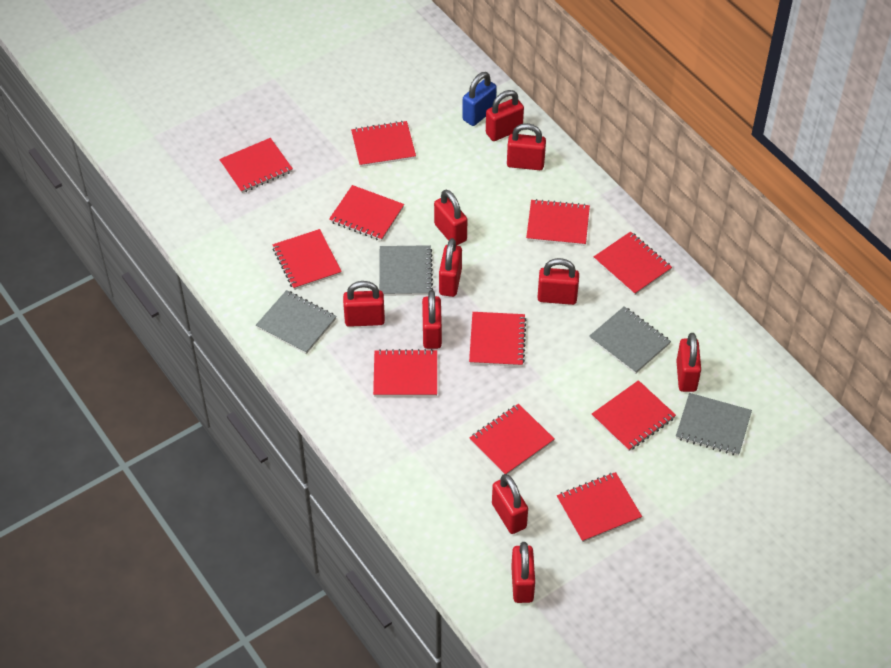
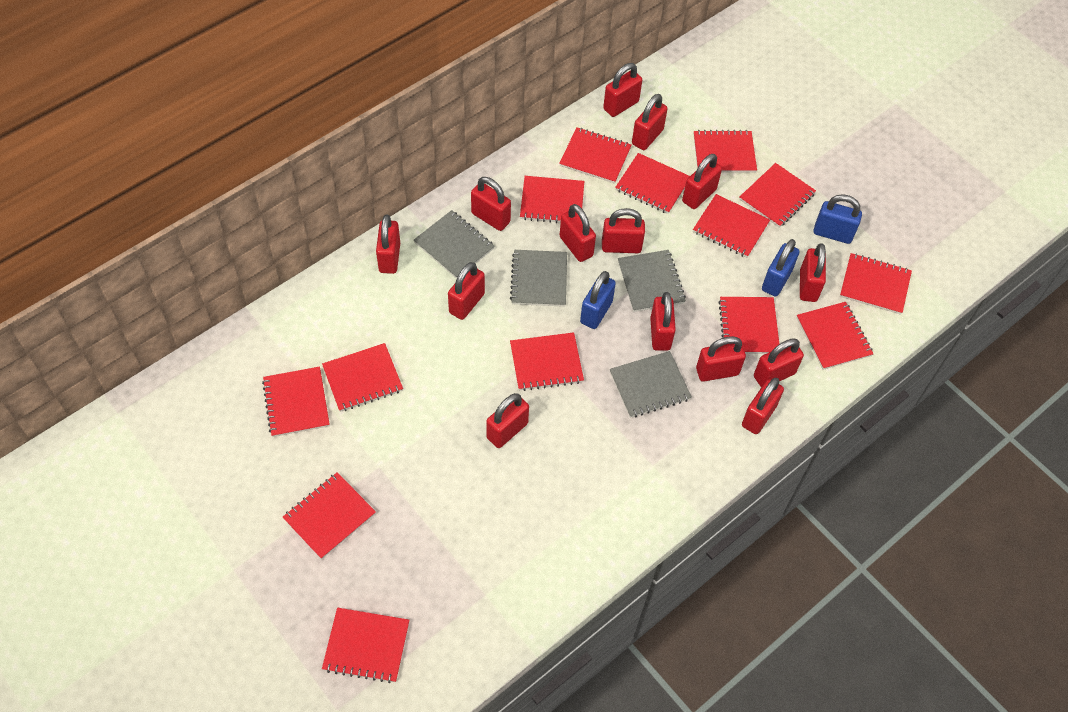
blue padlock: 1 -> 3
red notebook: 11 -> 14
red padlock: 10 -> 14

